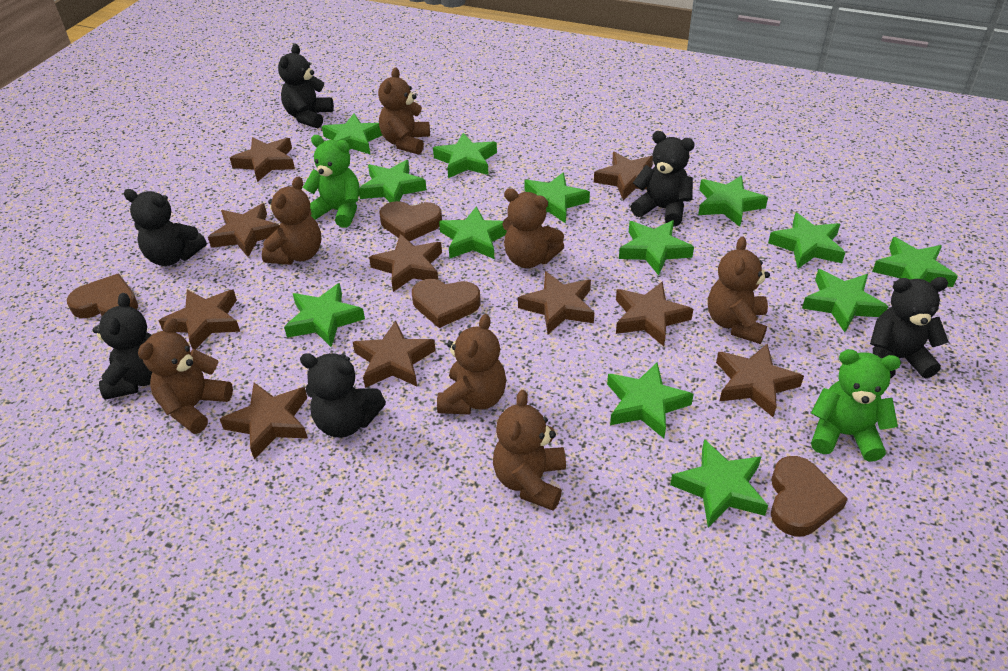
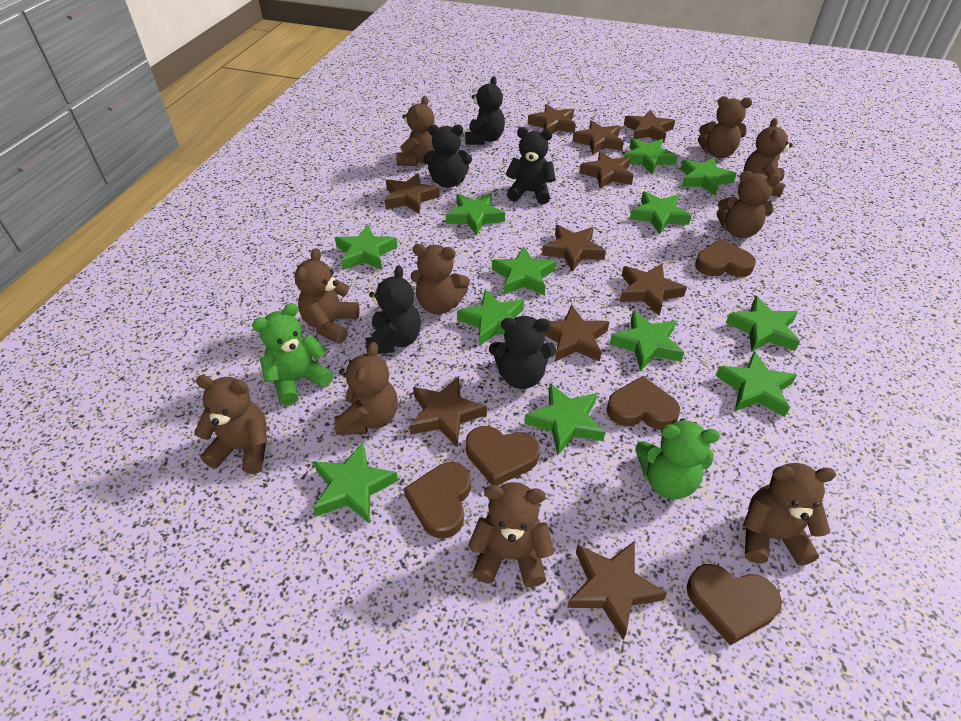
black teddy bear: 6 -> 5
brown heart: 4 -> 5
brown teddy bear: 7 -> 10
green star: 13 -> 12

